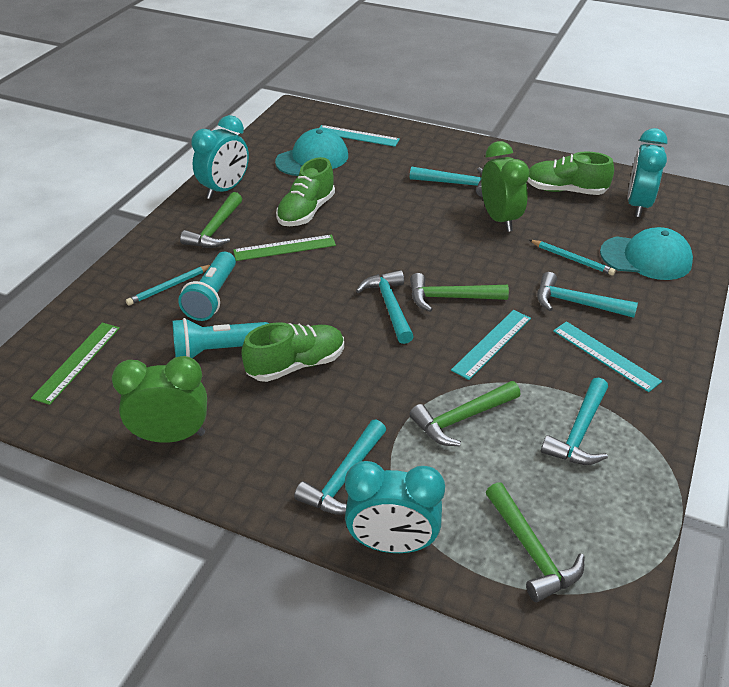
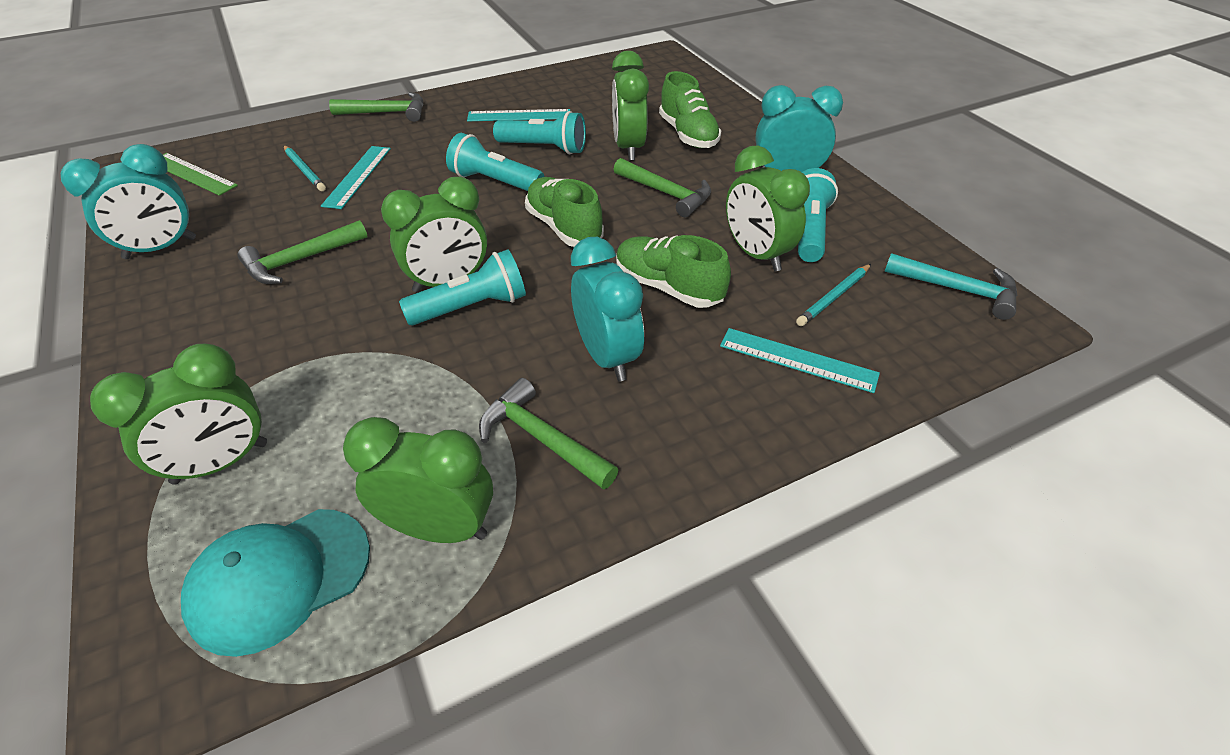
green clock: 2 -> 5
green ruler: 2 -> 1
turquoise cap: 2 -> 1
turquoise flashlight: 2 -> 4
turquoise hammer: 5 -> 1

